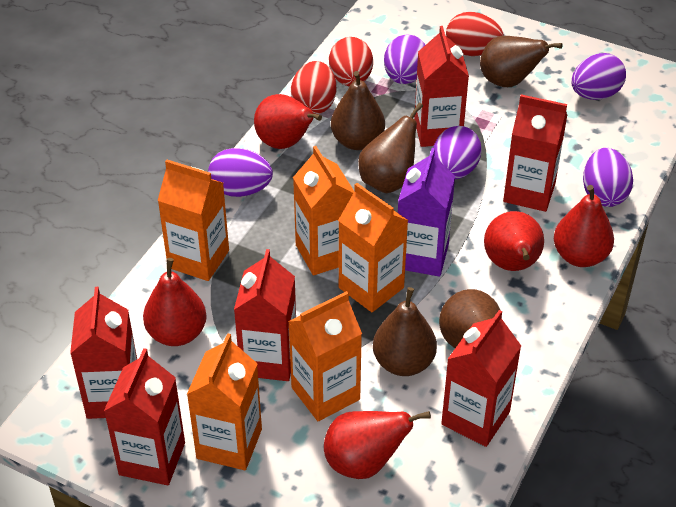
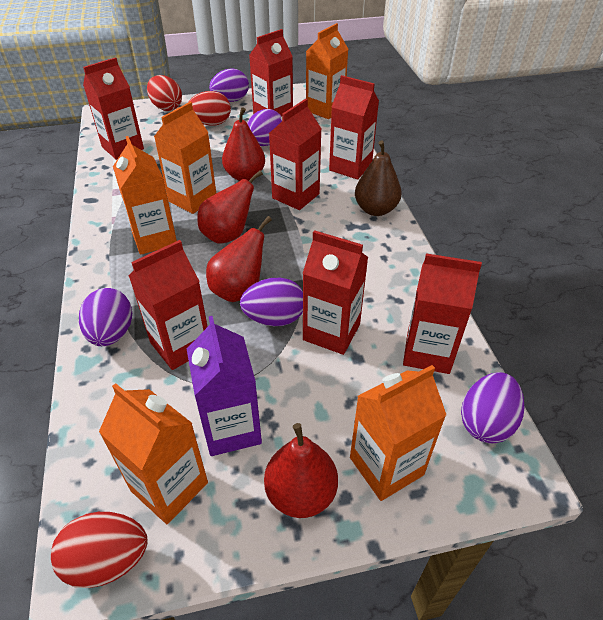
brown pear: 5 -> 1
red carton: 6 -> 7
red pear: 5 -> 4

